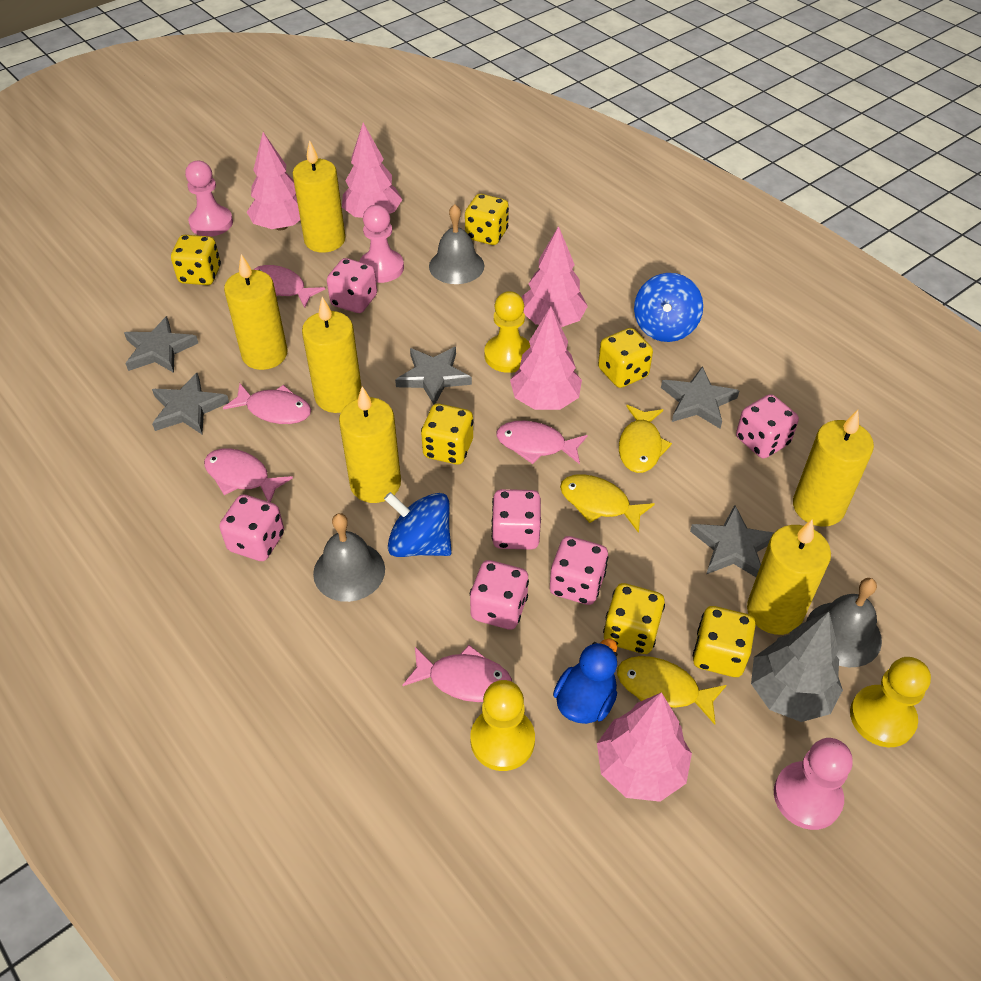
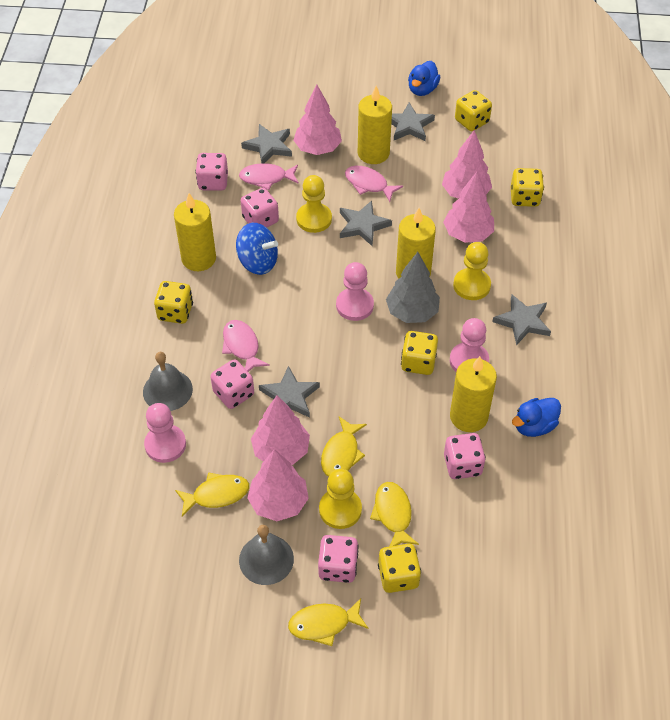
blue duck: 1 -> 2
blue spinning top: 2 -> 1
grey bell: 3 -> 2
pink dice: 6 -> 5
pink fish: 5 -> 3
yellow candle: 6 -> 4
yellow dice: 6 -> 5
yellow fish: 3 -> 4

